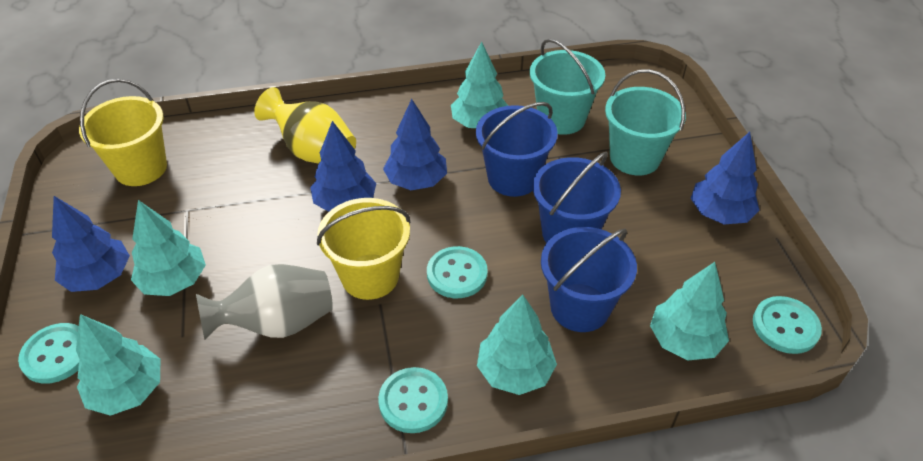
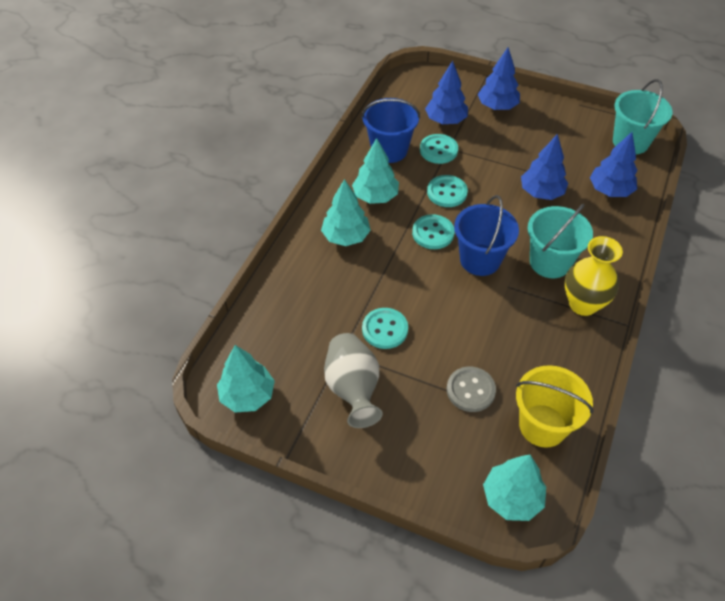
blue bucket: 3 -> 2
grey button: 0 -> 1
turquoise tree: 5 -> 4
yellow bucket: 2 -> 1

